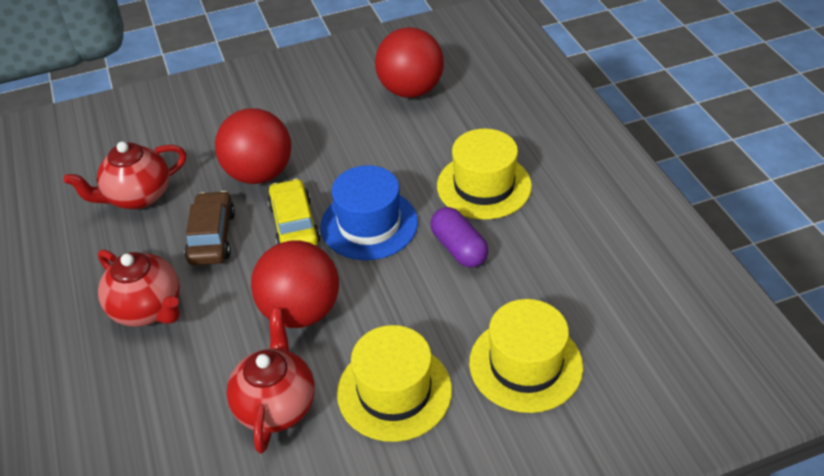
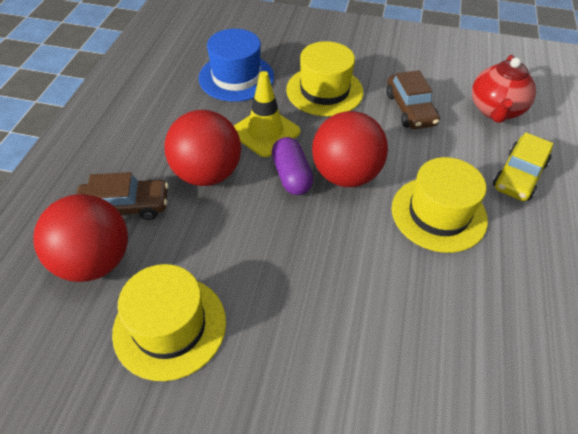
brown car: 1 -> 2
red teapot: 3 -> 1
yellow traffic cone: 0 -> 1

